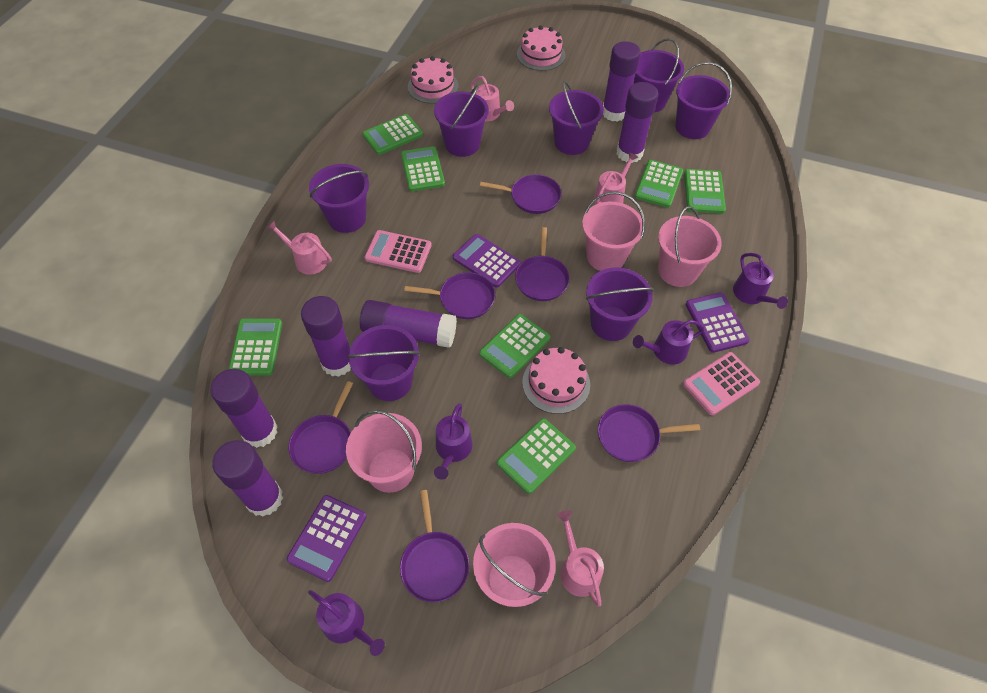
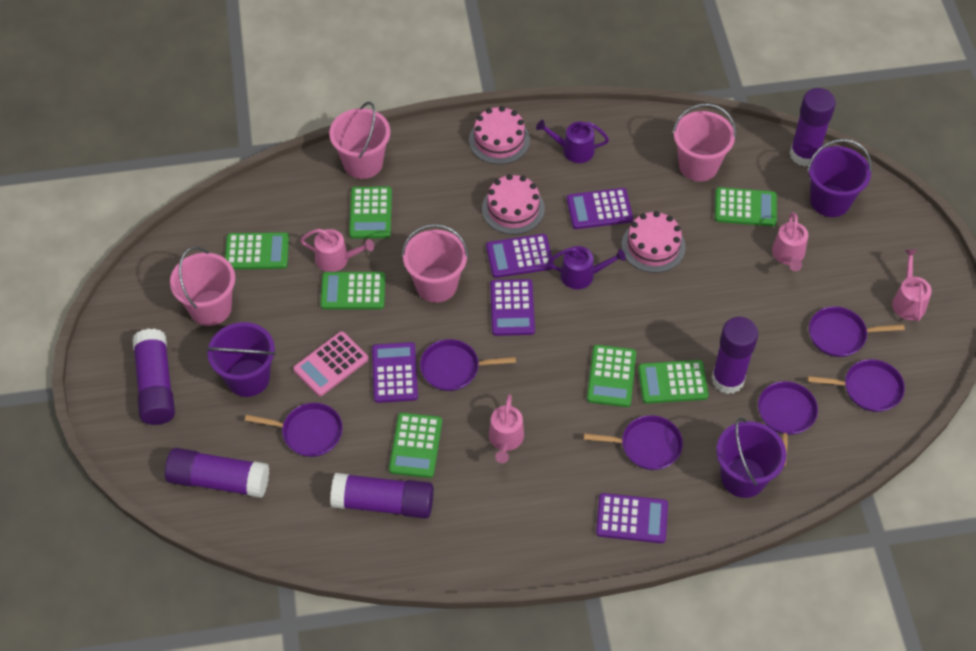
pink calculator: 2 -> 1
purple bucket: 7 -> 3
purple calculator: 3 -> 5
purple glue stick: 6 -> 5
purple watering can: 4 -> 2

